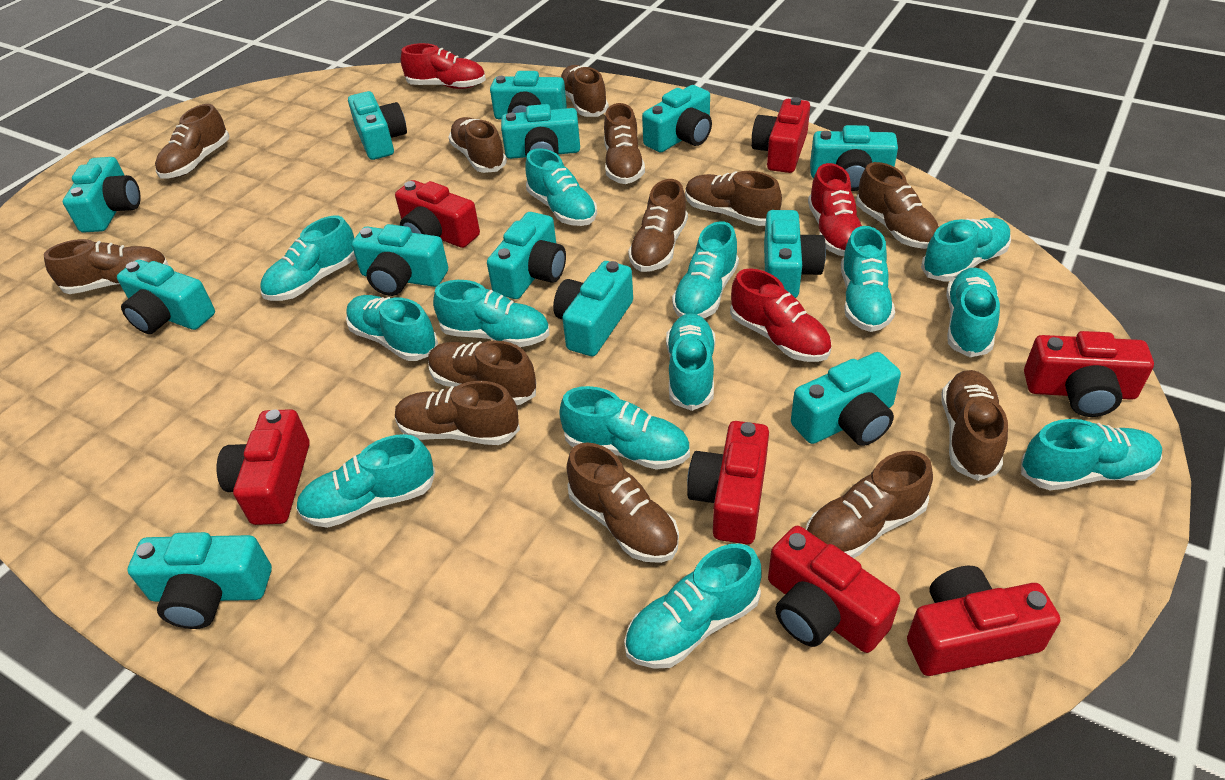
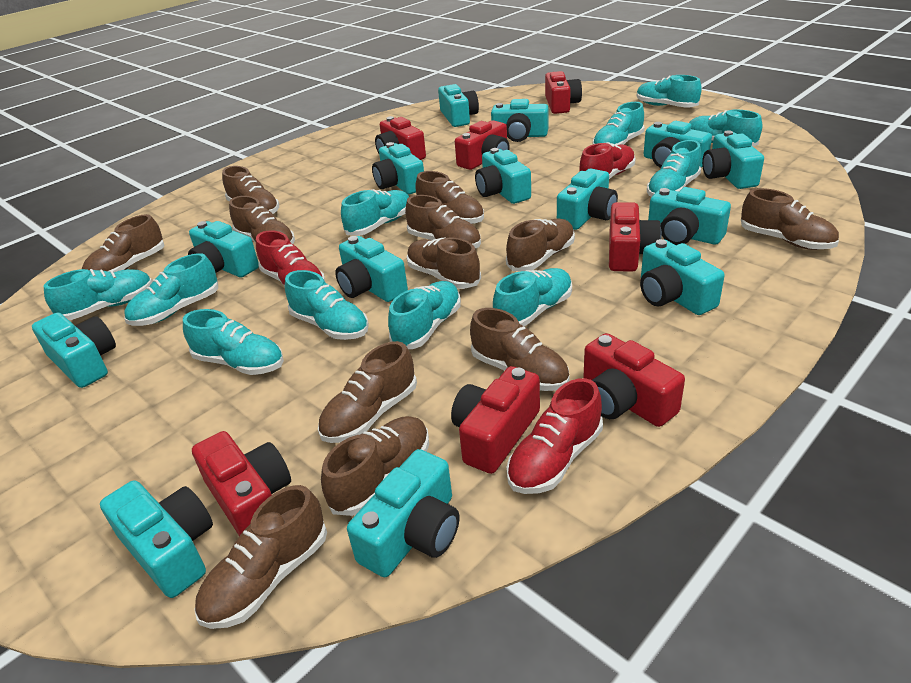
brown shoe: 13 -> 12
turquoise camera: 13 -> 14
turquoise shoe: 13 -> 11

